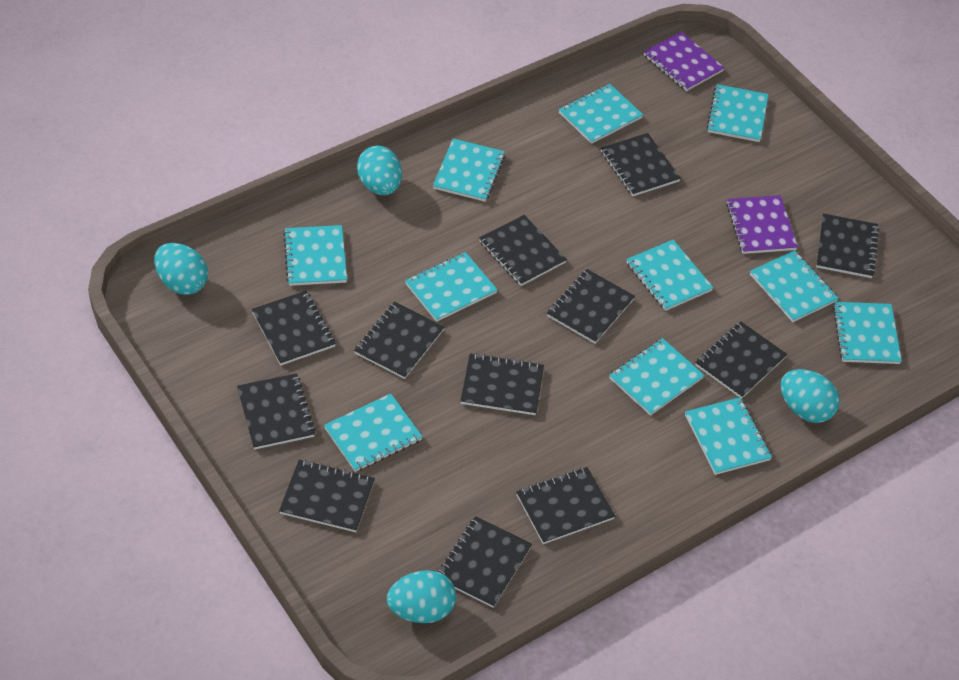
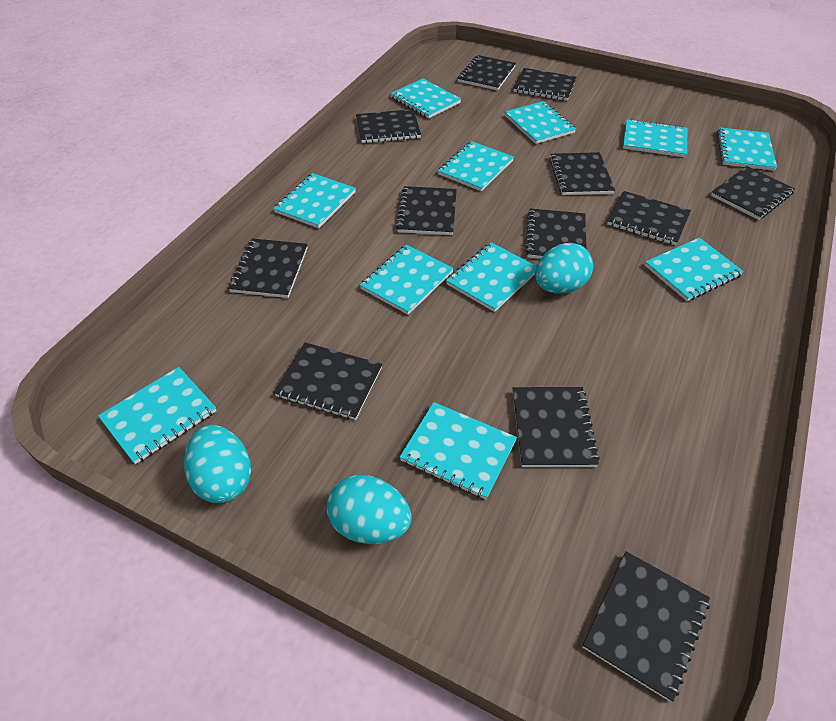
purple notebook: 2 -> 0
turquoise egg: 4 -> 3

